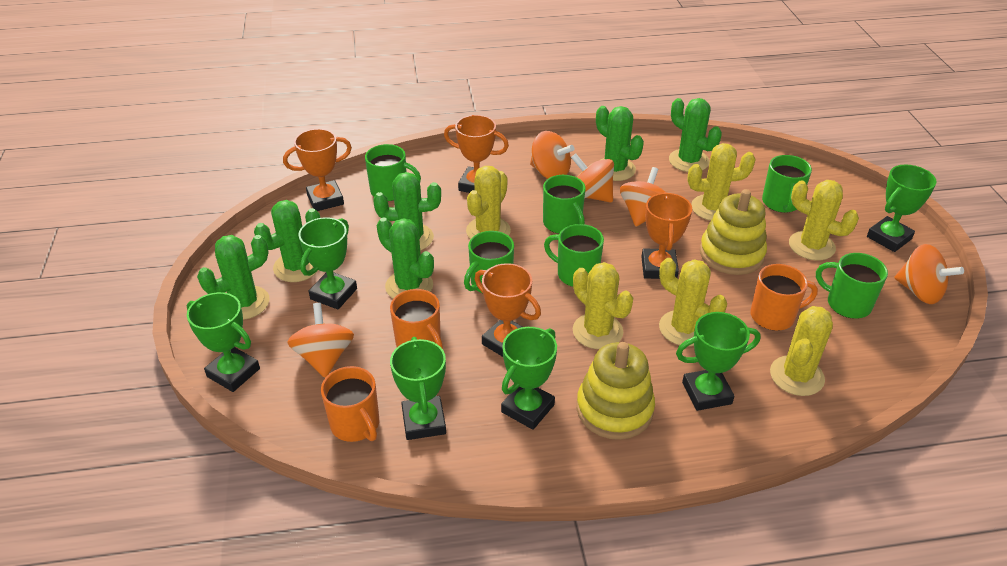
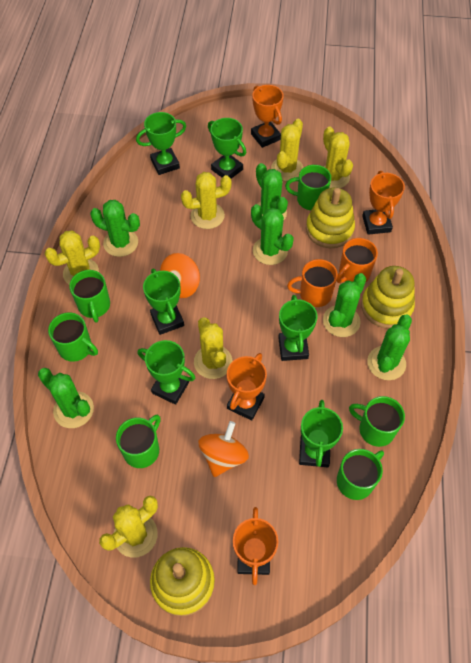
orange mug: 3 -> 2
orange spinning top: 5 -> 2
yellow stacking toy: 2 -> 3

